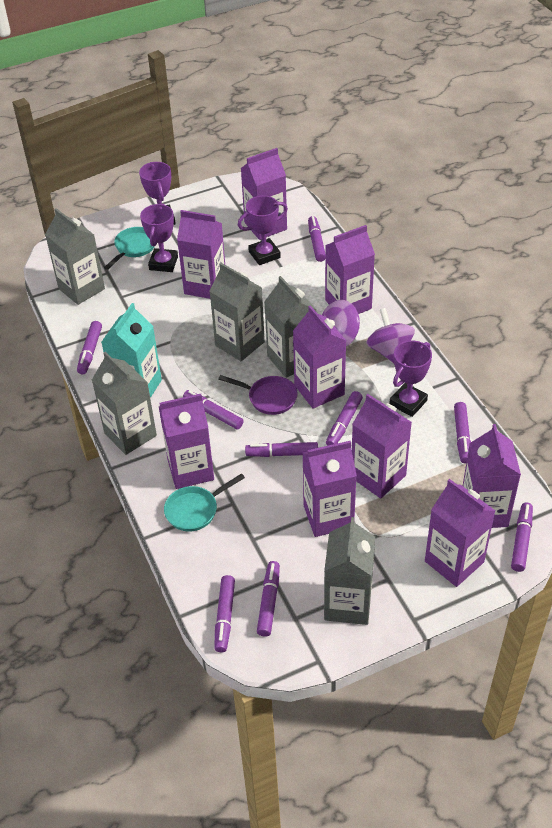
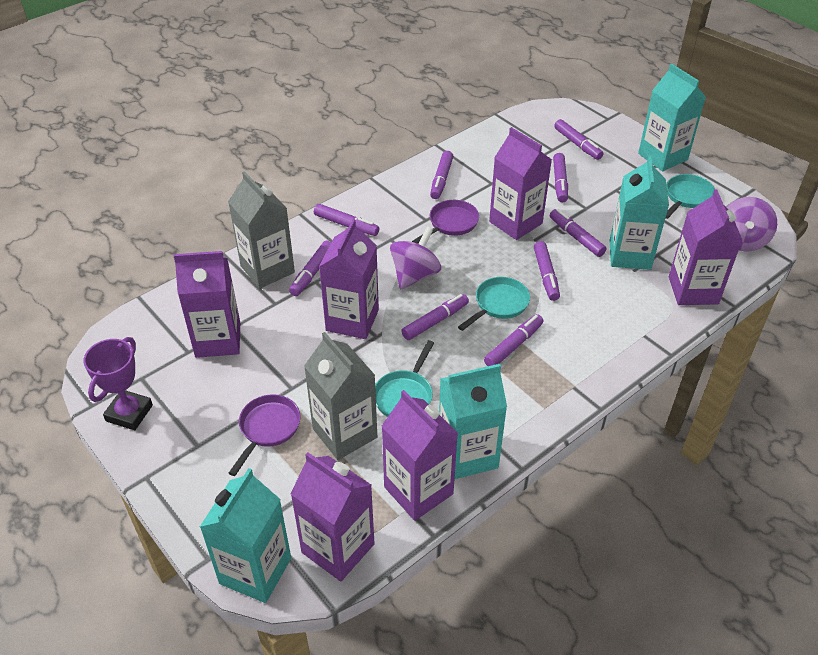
grey carton: 5 -> 2
purple carton: 9 -> 6
purple pan: 1 -> 2
purple trophy: 4 -> 1
turquoise carton: 1 -> 4
turquoise pan: 2 -> 3

